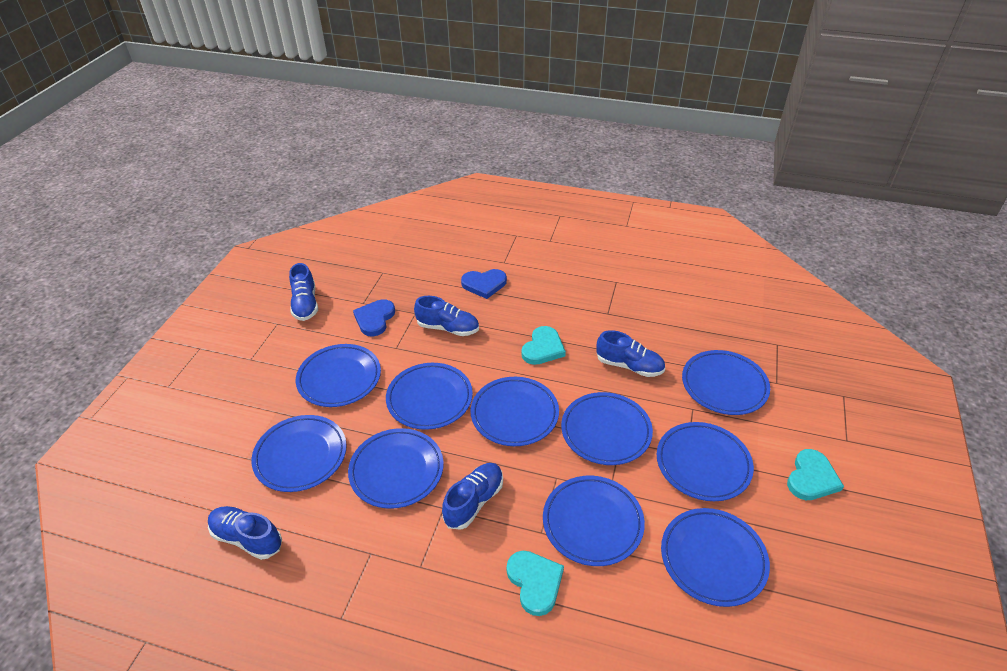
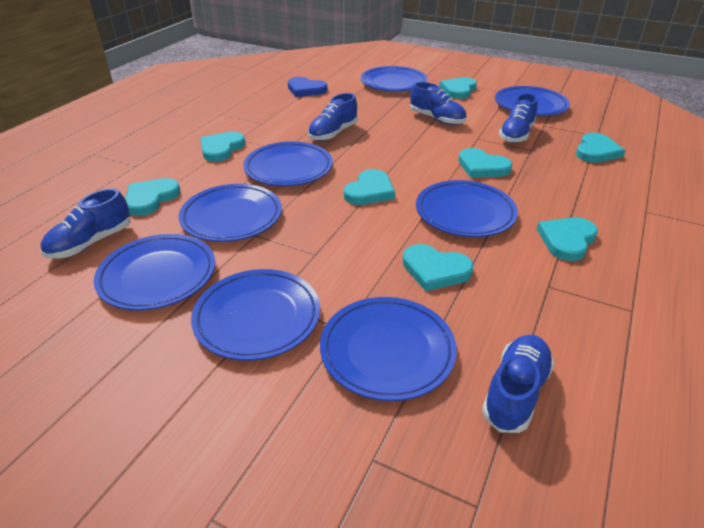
blue heart: 2 -> 1
blue plate: 10 -> 8
turquoise heart: 3 -> 8

